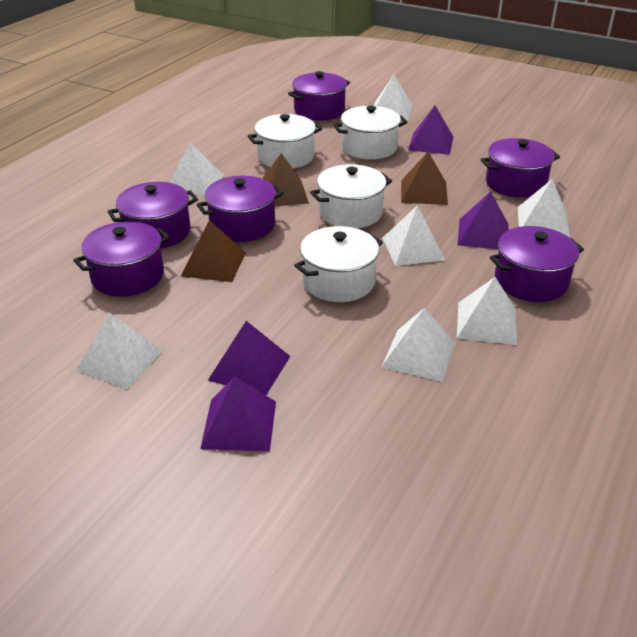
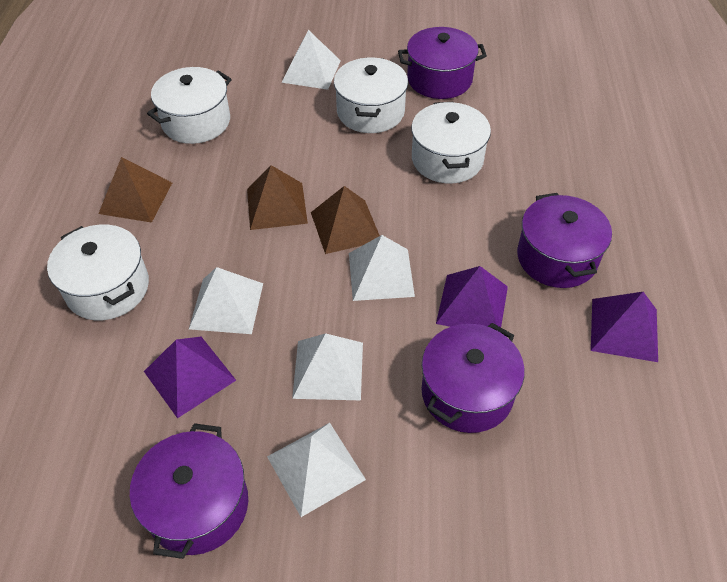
purple pot: 6 -> 4
purple pyramid: 4 -> 3
white pyramid: 7 -> 5

